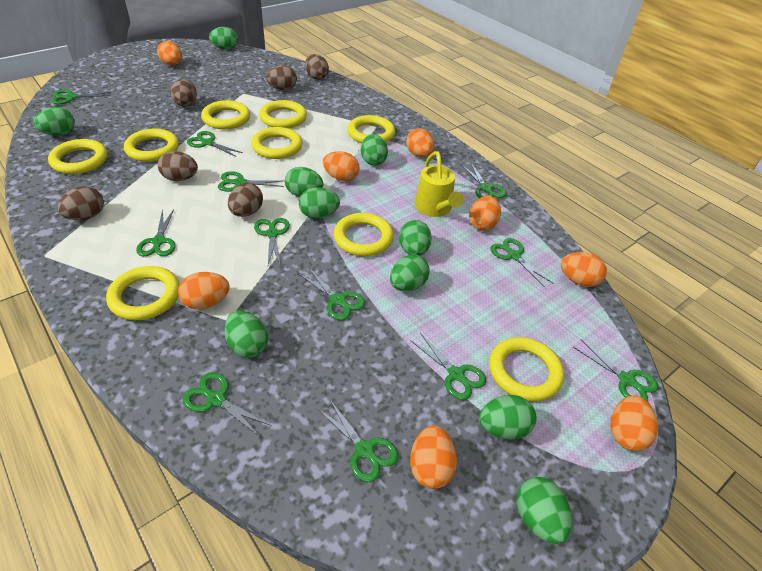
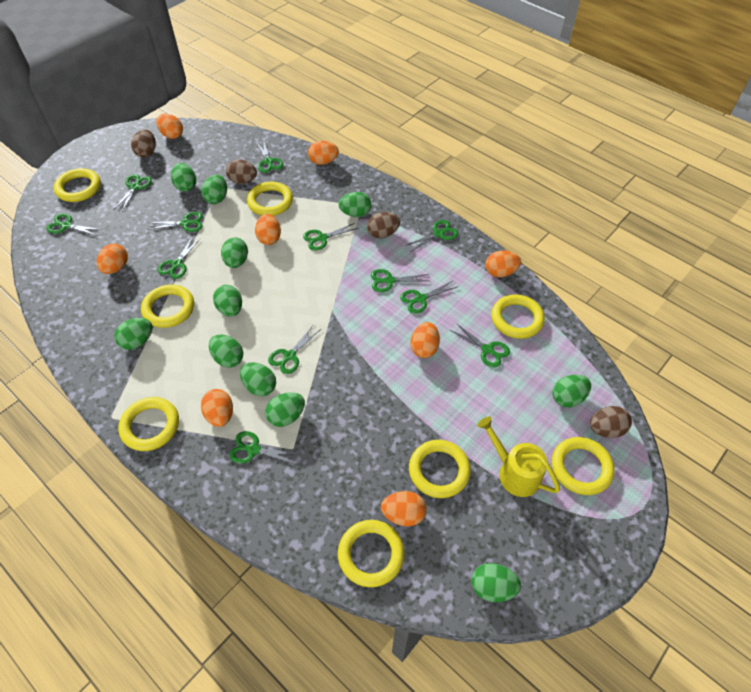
brown egg: 6 -> 4
green egg: 10 -> 11
yellow ring: 9 -> 8

